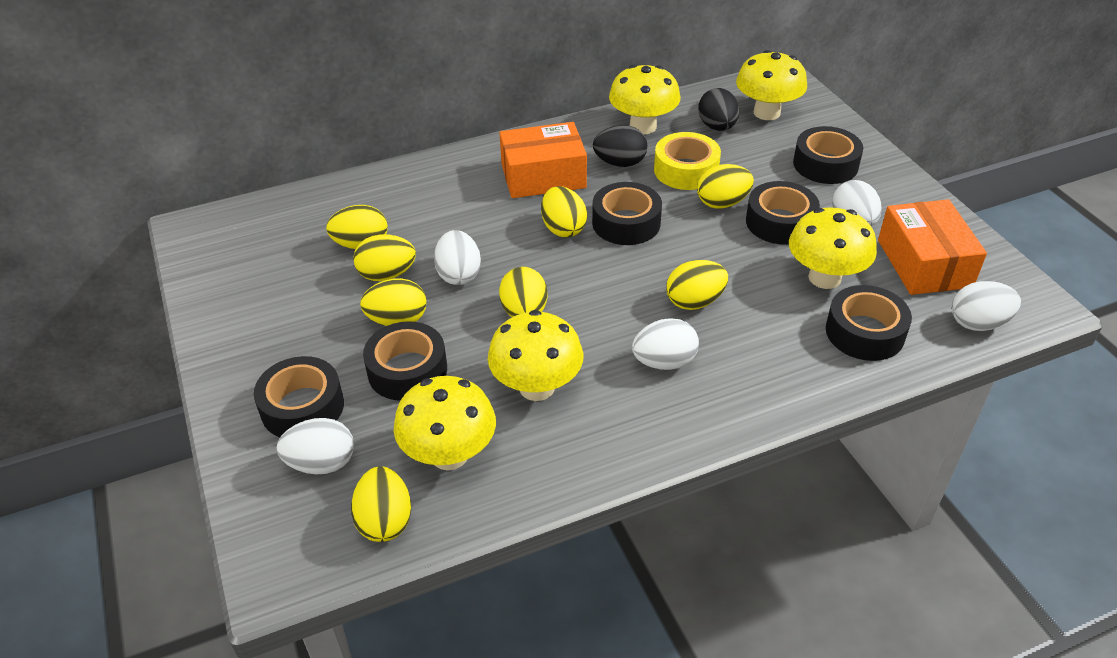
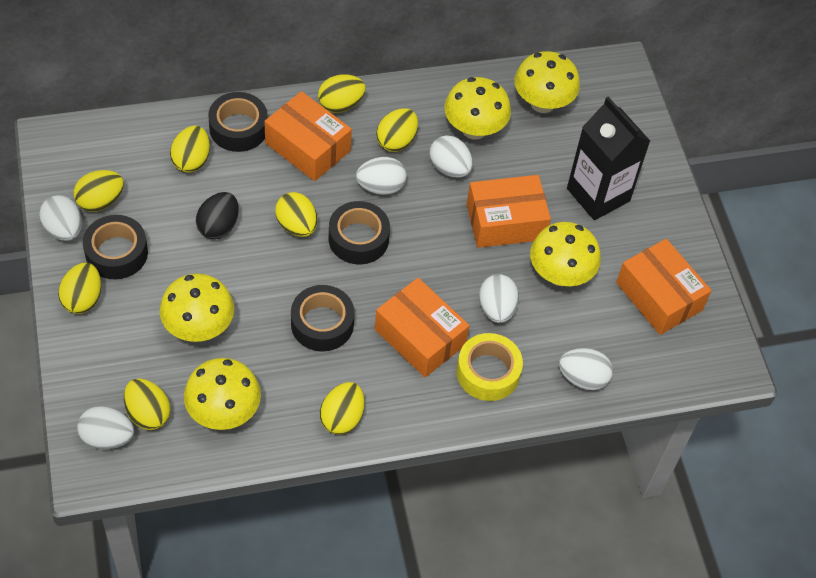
black carton: 0 -> 1
black egg: 2 -> 1
black tape: 6 -> 4
orange box: 2 -> 4
white egg: 5 -> 6

